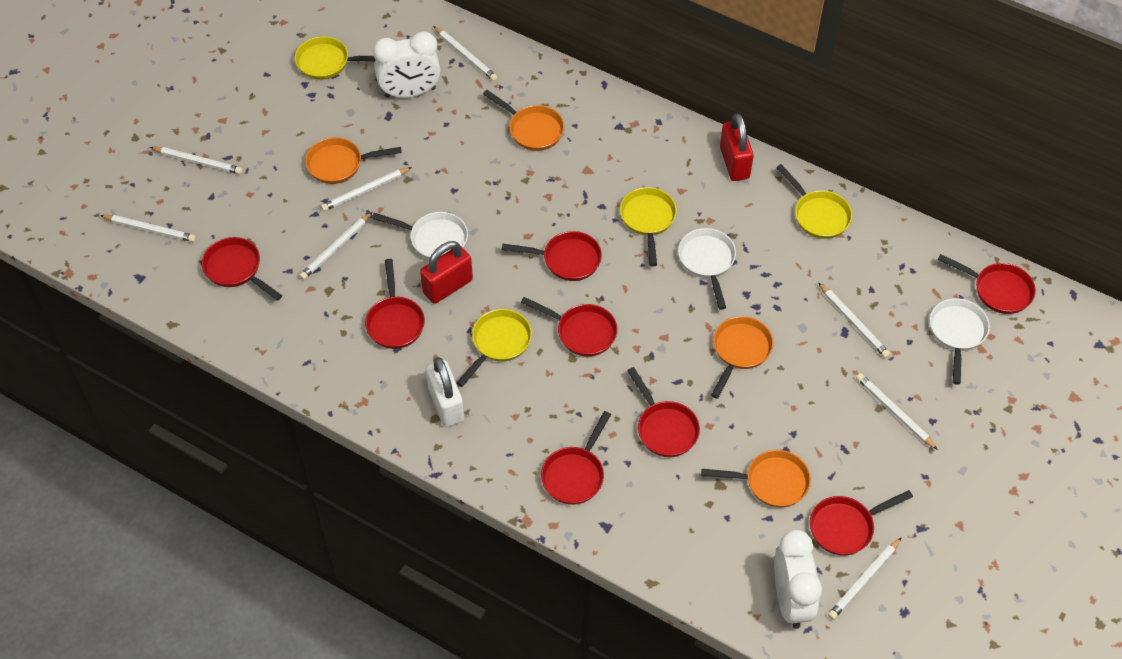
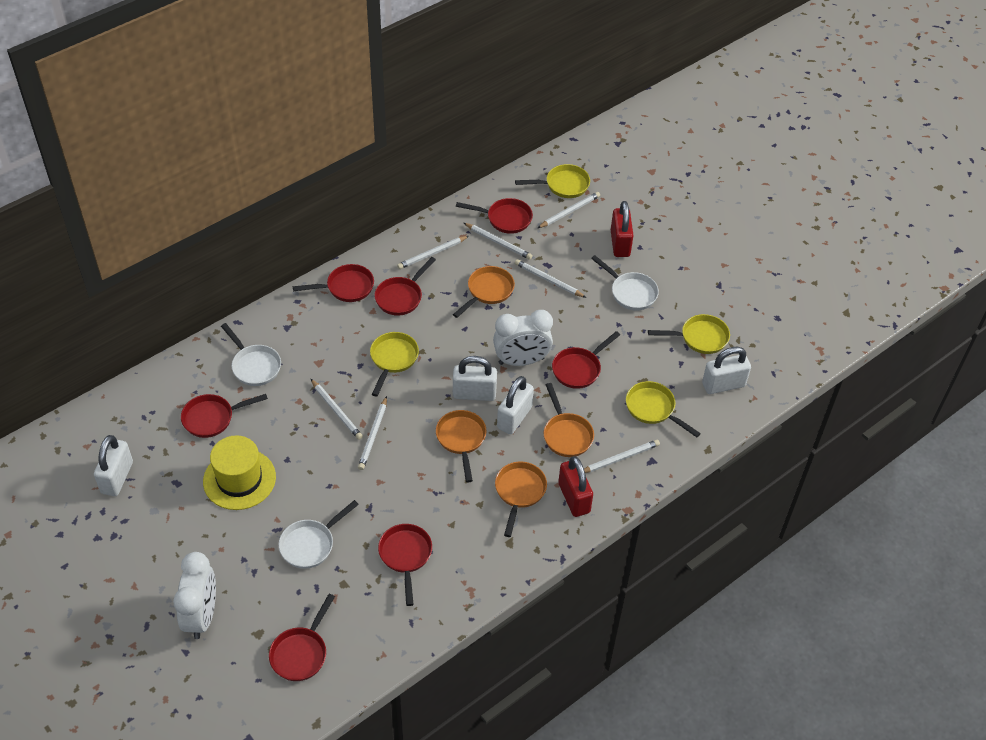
red pan: 8 -> 7
white padlock: 1 -> 4
white pencil: 8 -> 7
yellow hat: 0 -> 1

